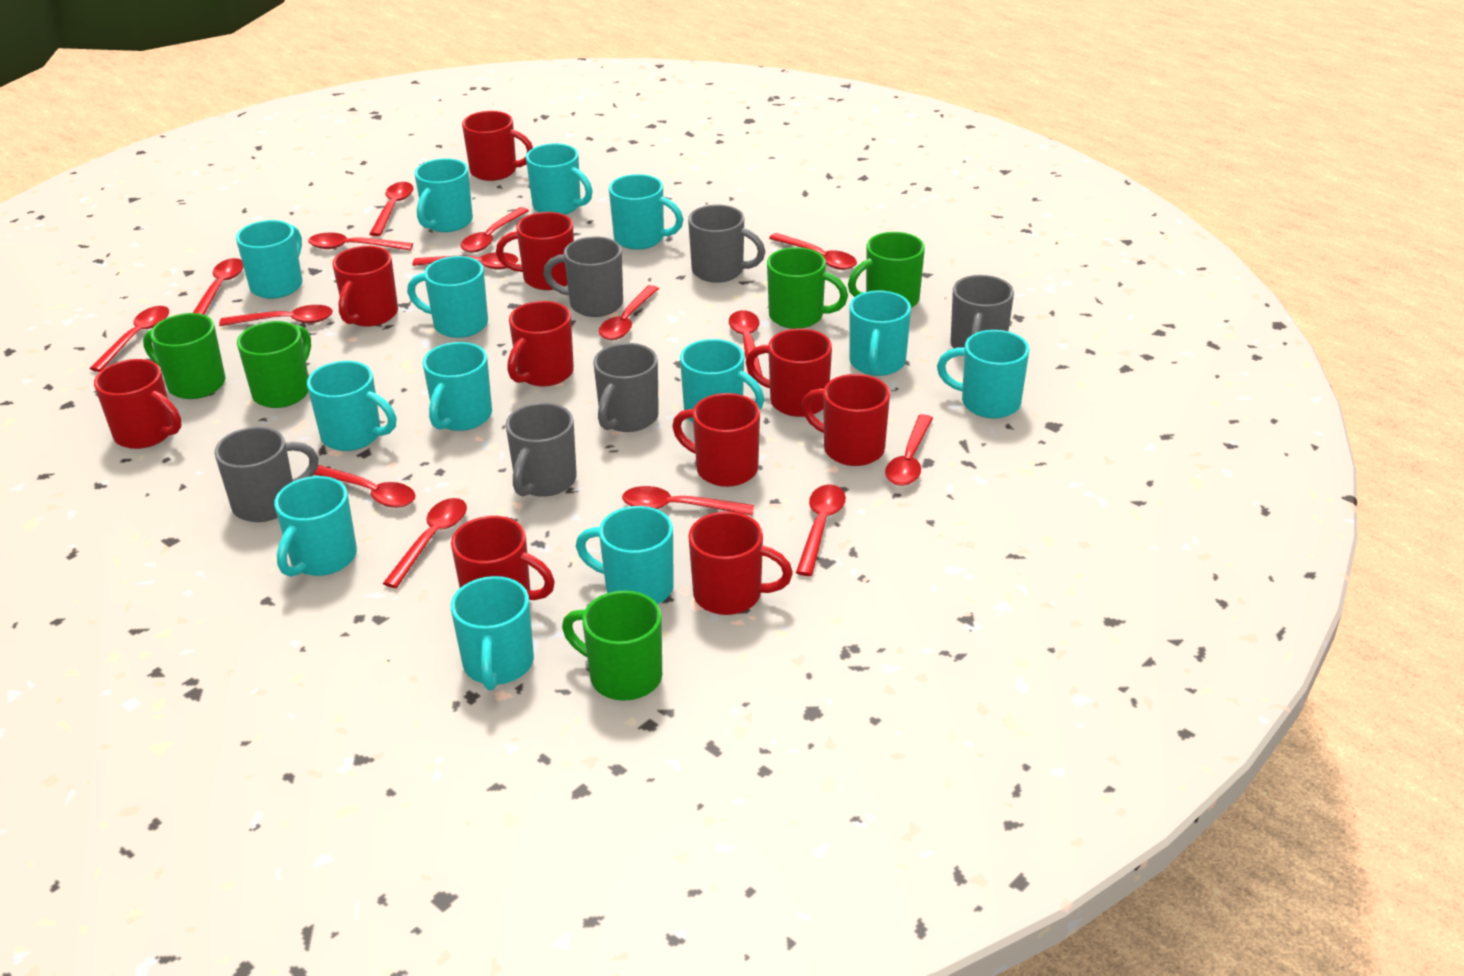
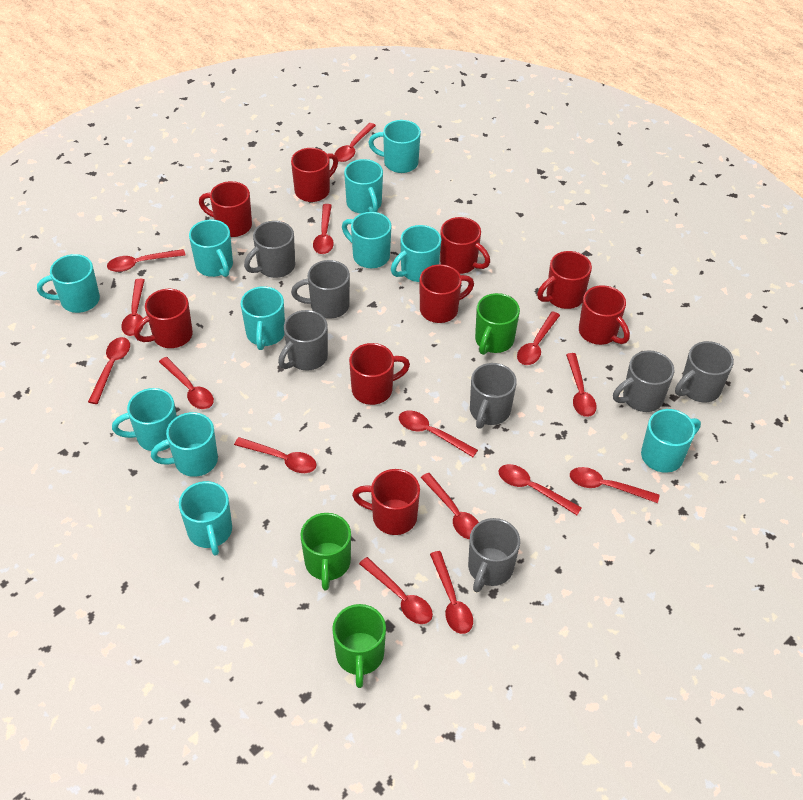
green mug: 5 -> 3
grey mug: 6 -> 7
red mug: 10 -> 9
turquoise mug: 13 -> 11

